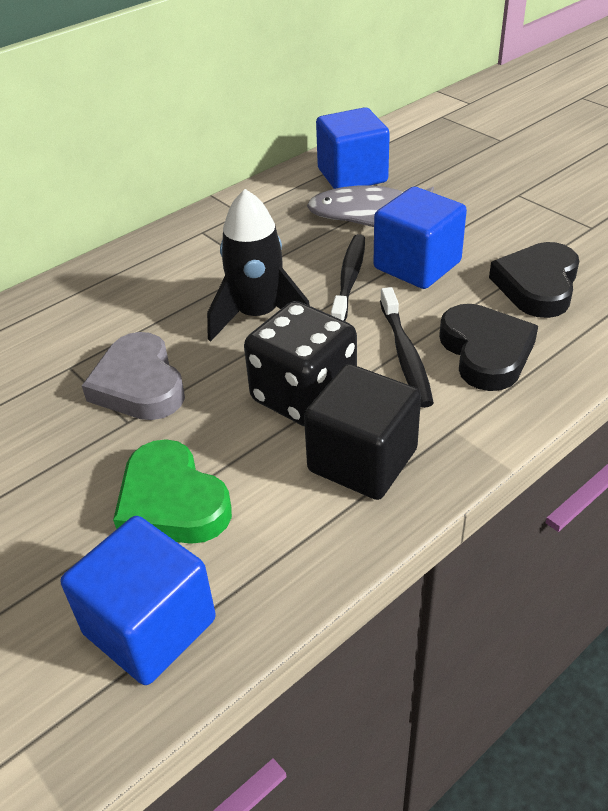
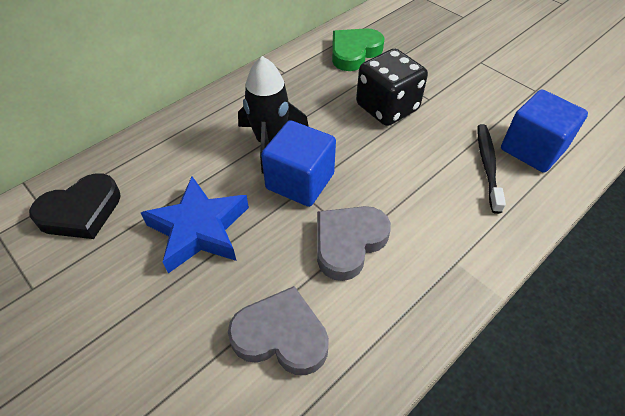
black cube: 1 -> 0
black heart: 2 -> 1
black toothbrush: 2 -> 1
blue cube: 3 -> 2
blue star: 0 -> 1
grey fish: 1 -> 0
grey heart: 1 -> 2

